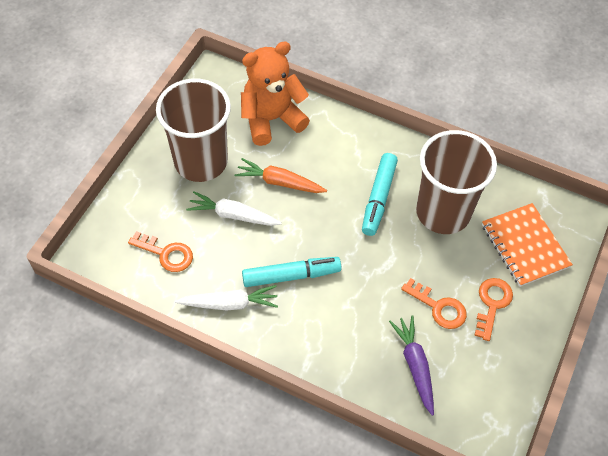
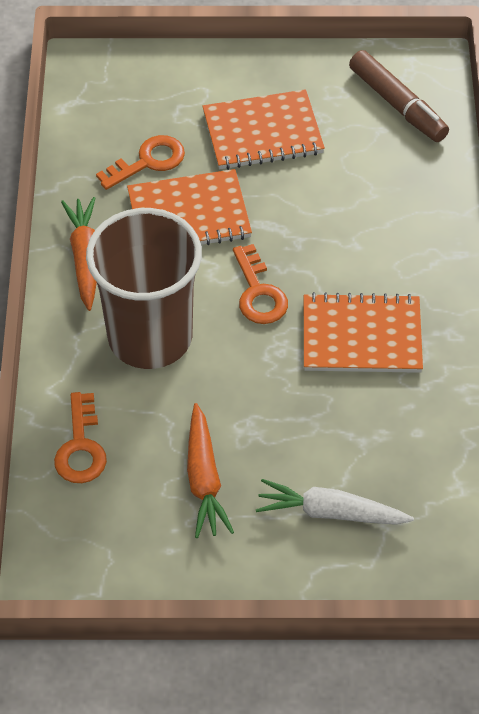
brown cup: 2 -> 1
brown marker: 0 -> 1
orange carrot: 1 -> 2
orange notebook: 1 -> 3
orange teddy bear: 1 -> 0
purple carrot: 1 -> 0
turquoise marker: 2 -> 0
white carrot: 2 -> 1

